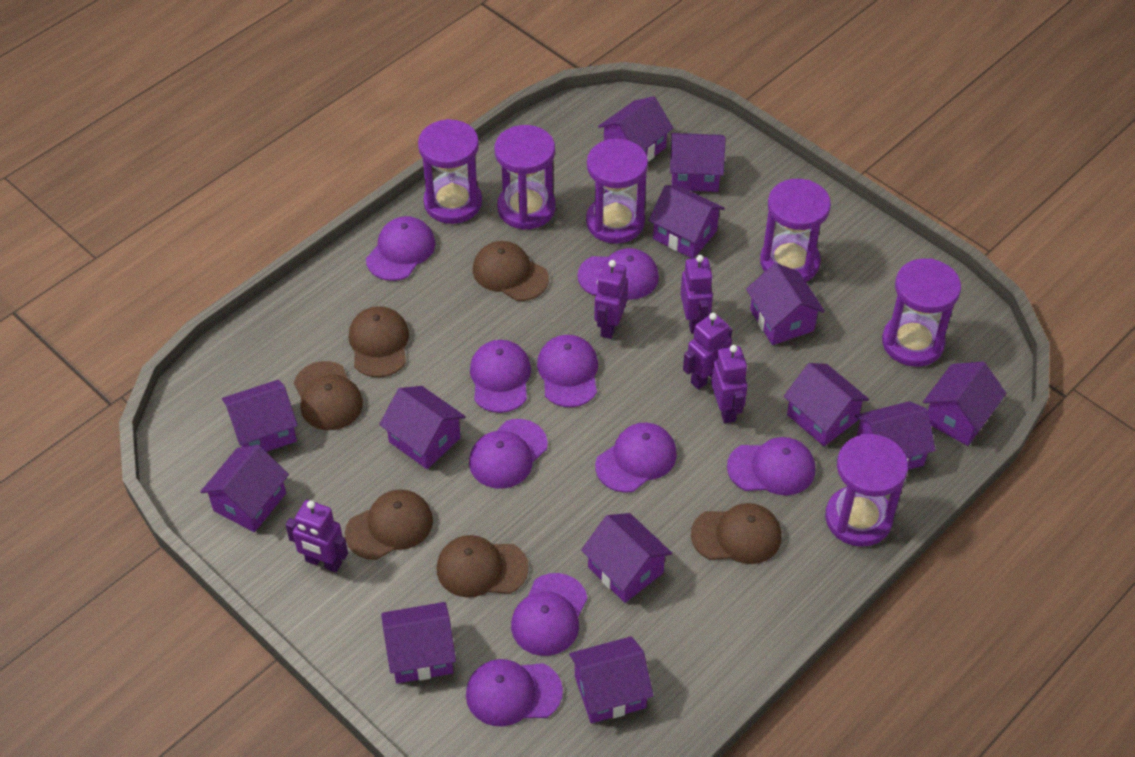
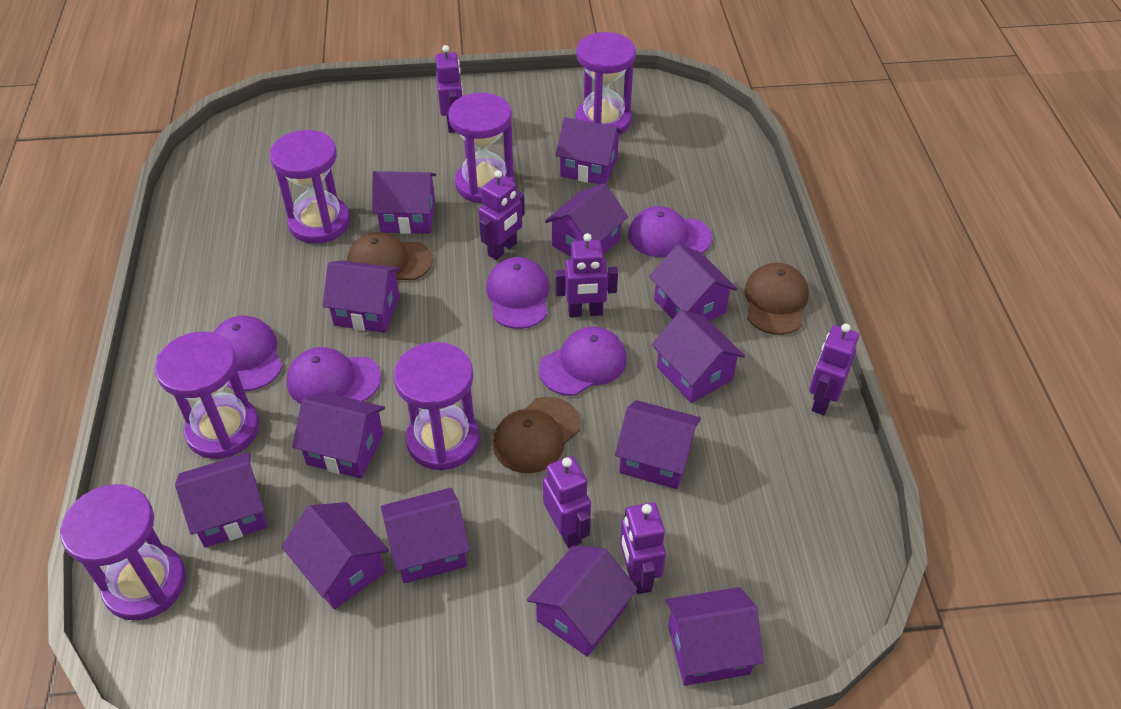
brown cap: 6 -> 3
purple cap: 9 -> 5
purple robot: 5 -> 6

